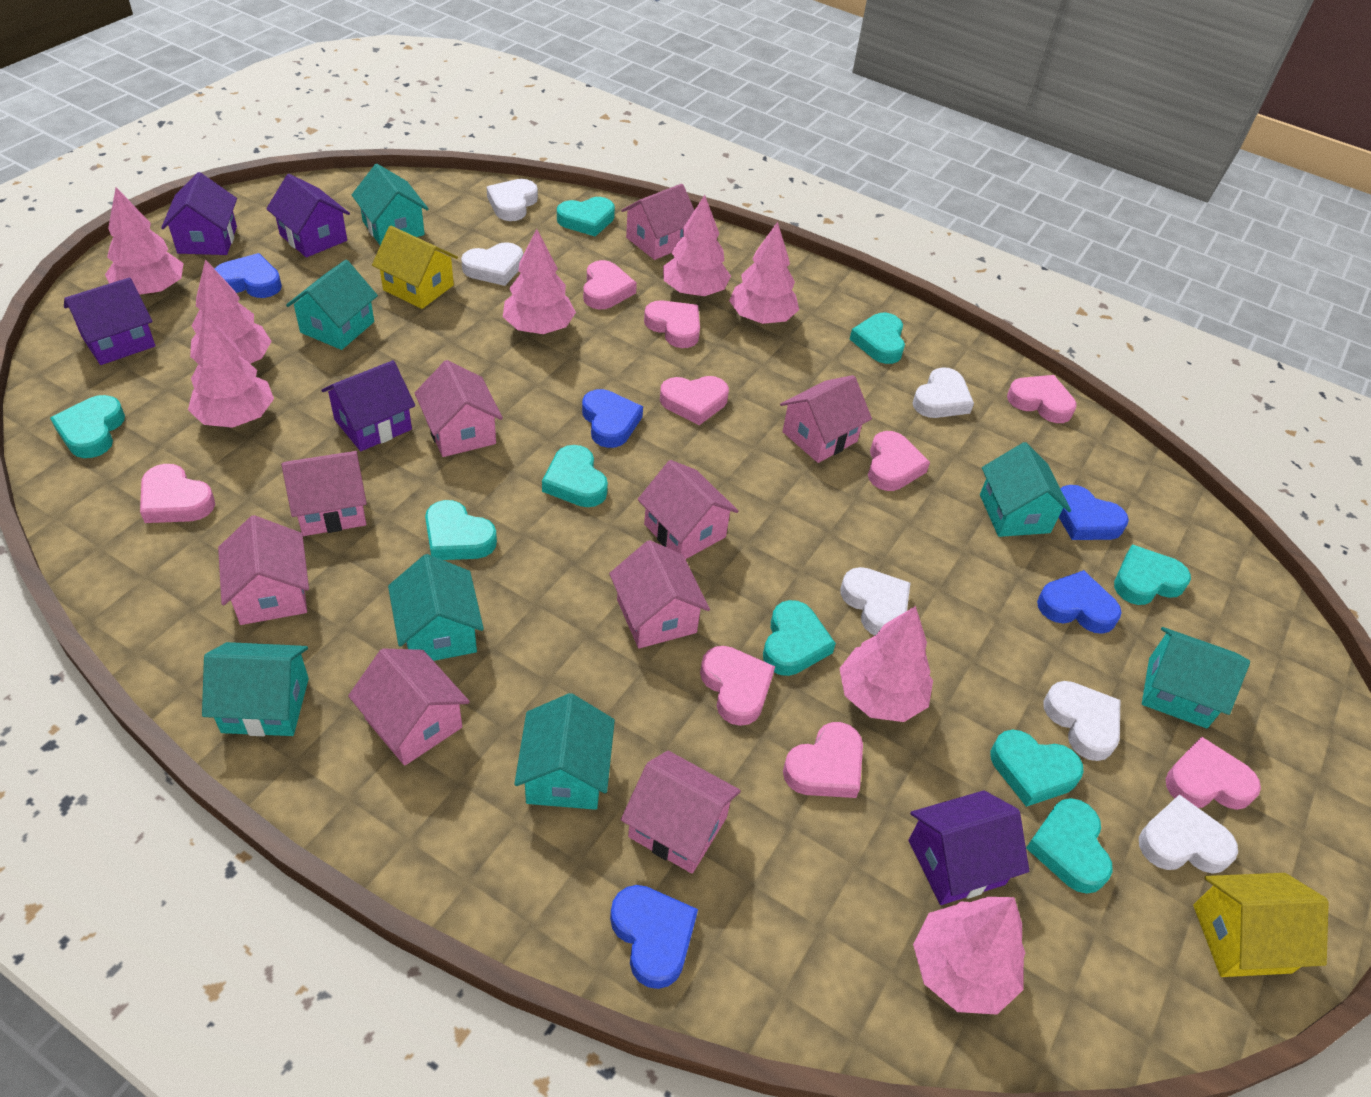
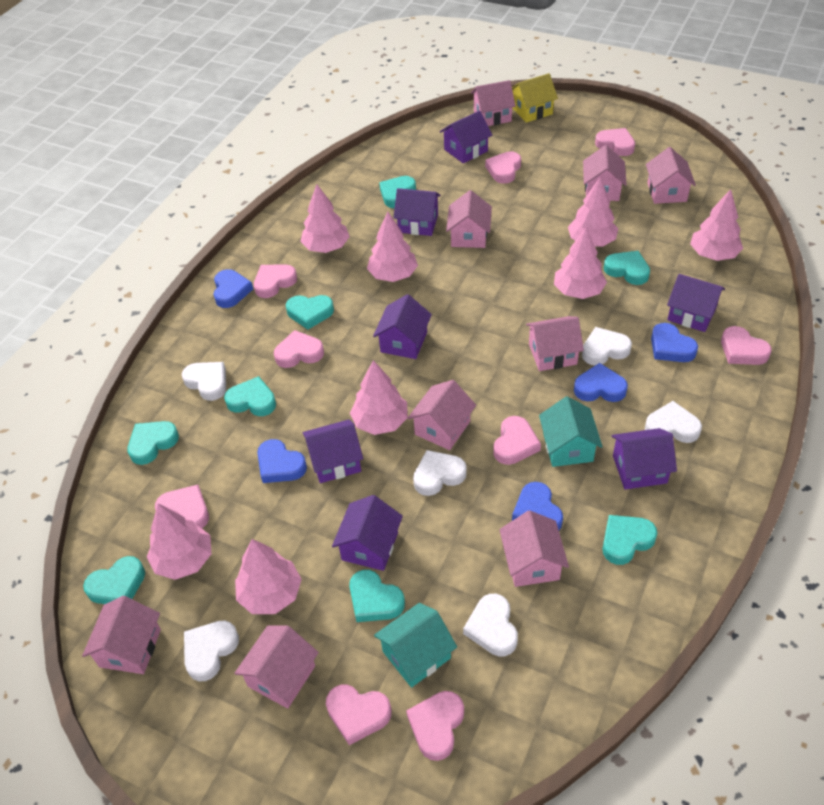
purple house: 5 -> 7
turquoise heart: 9 -> 8
turquoise house: 7 -> 2
yellow house: 2 -> 1

